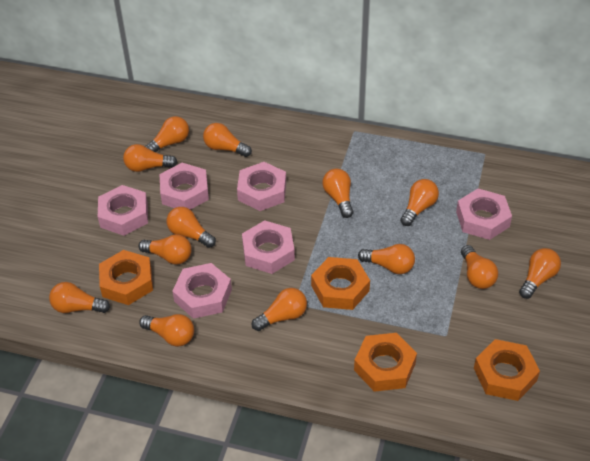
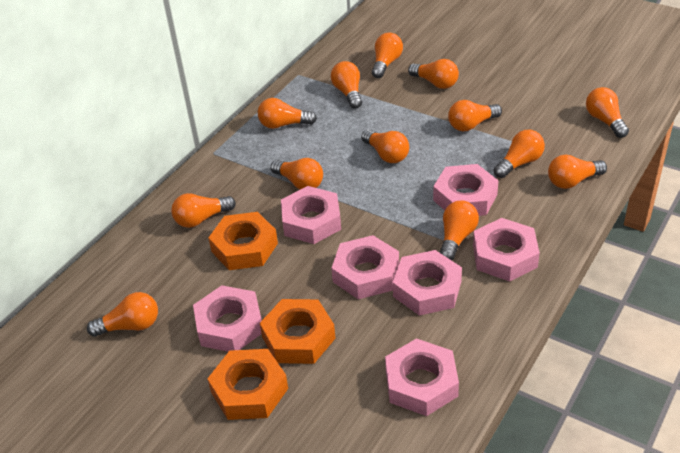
orange nut: 4 -> 3
pink nut: 6 -> 7

